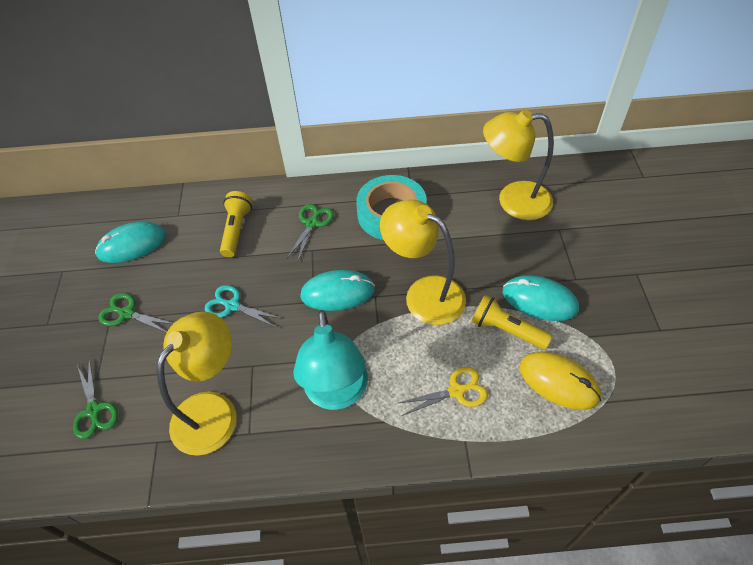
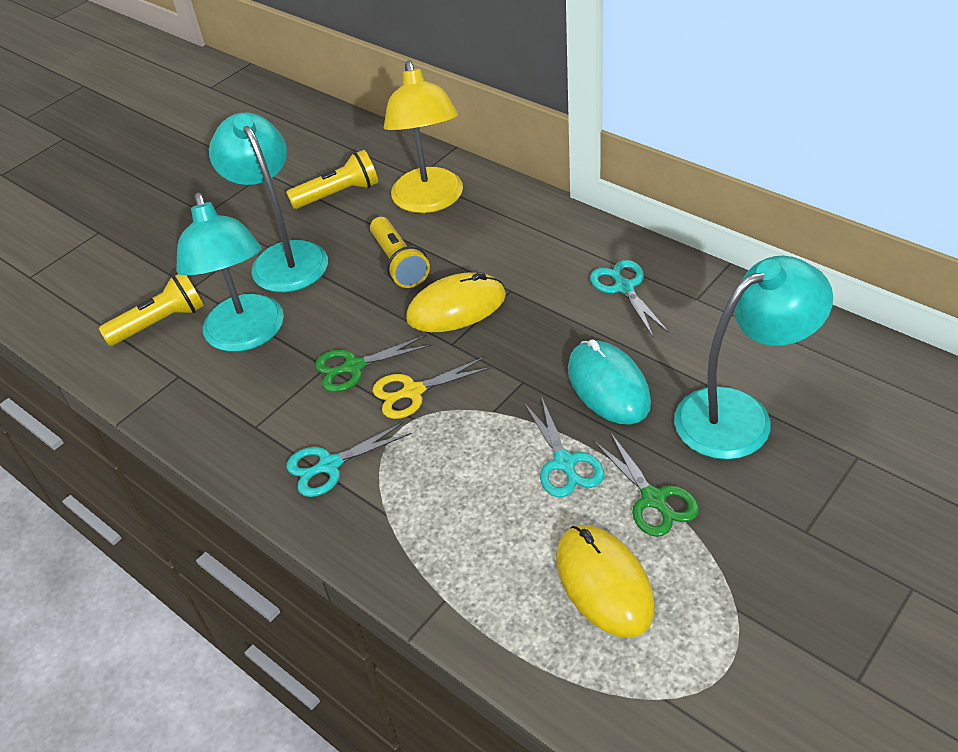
green scissors: 3 -> 2
turquoise lamp: 1 -> 3
turquoise mouse: 3 -> 1
turquoise scissors: 1 -> 3
turquoise tape: 1 -> 0
yellow flashlight: 2 -> 3
yellow lamp: 3 -> 1
yellow mouse: 1 -> 2

